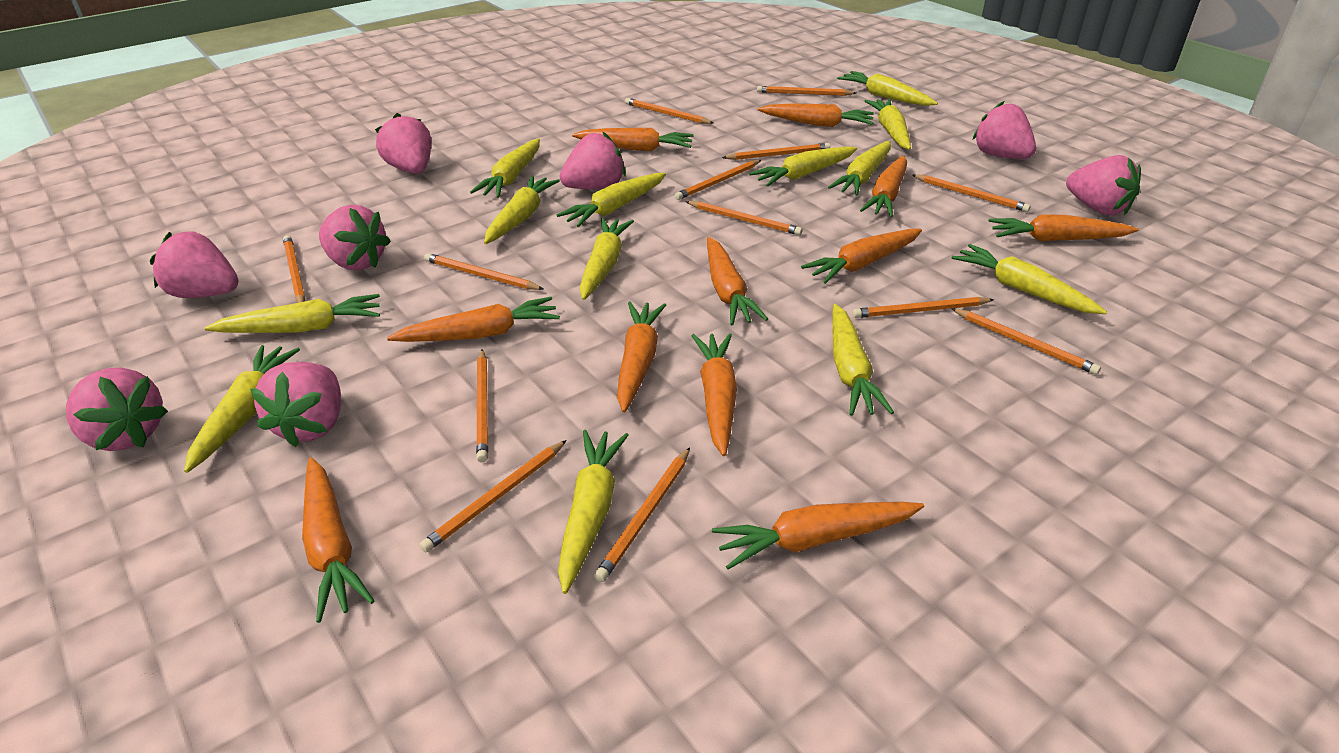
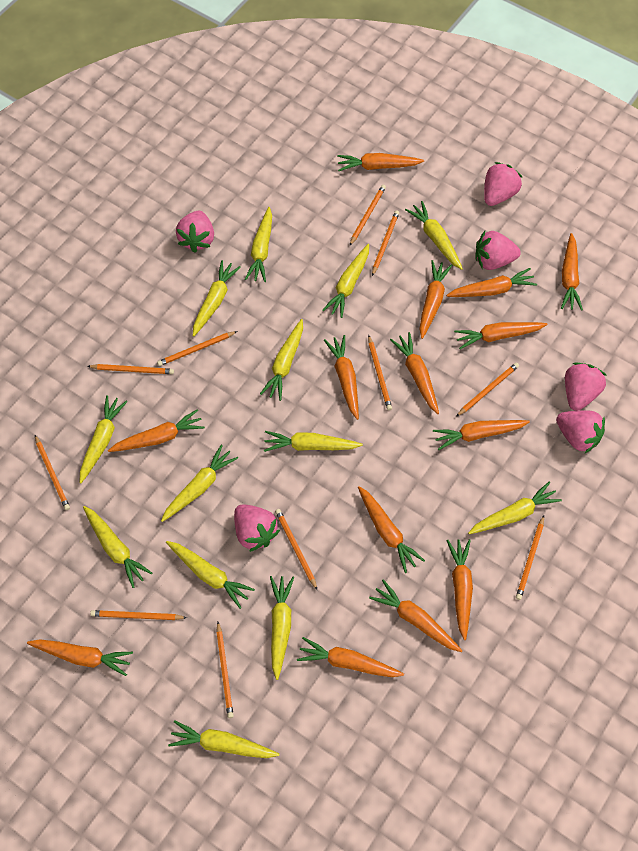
orange carrot: 11 -> 14
orange pencil: 13 -> 11
pink strawberry: 8 -> 6

